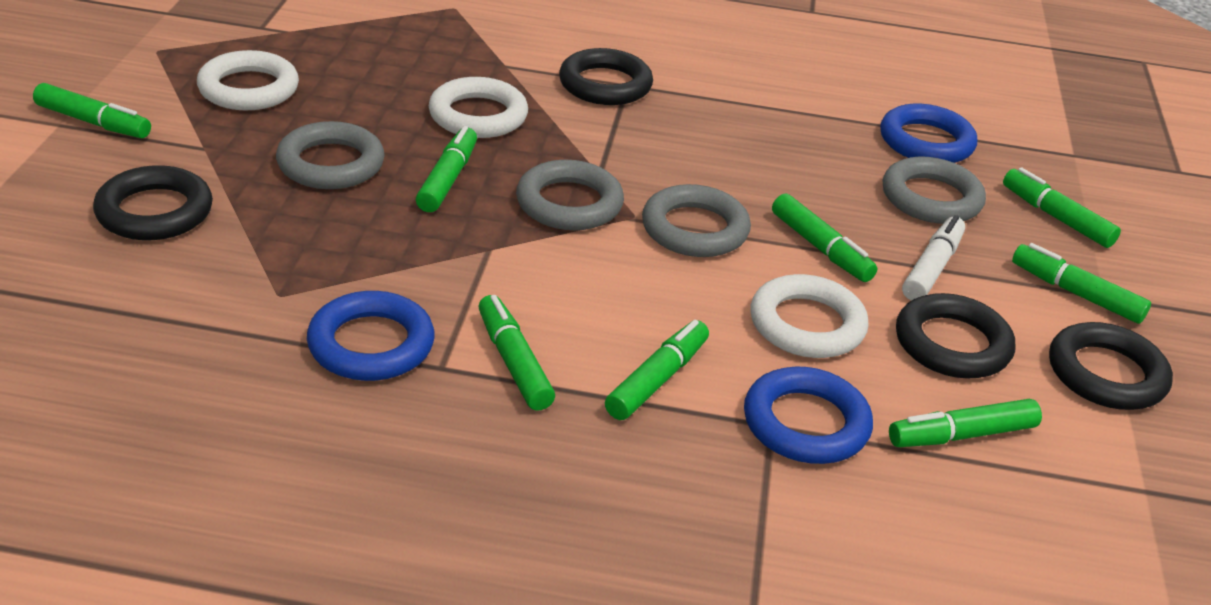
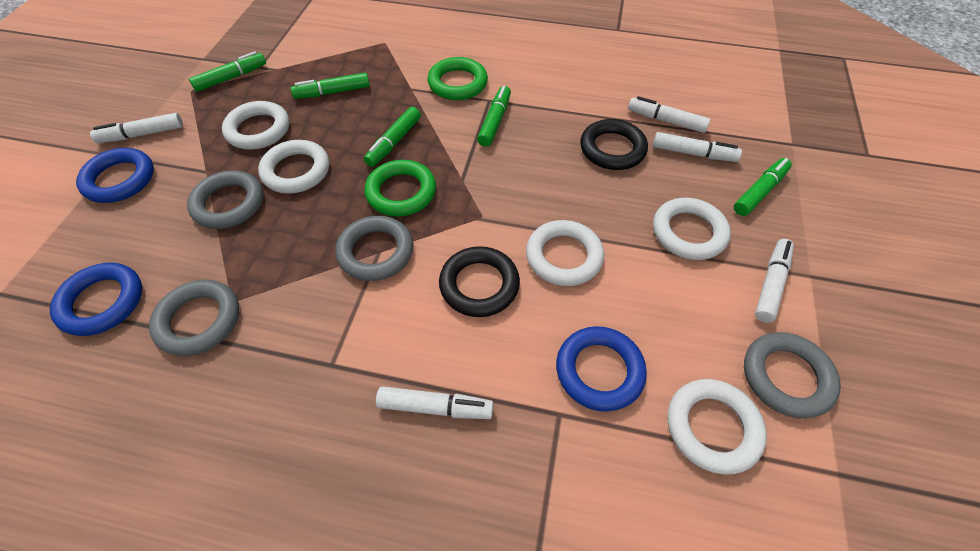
black ring: 4 -> 2
green marker: 8 -> 5
green ring: 0 -> 2
white marker: 1 -> 5
white ring: 3 -> 5

